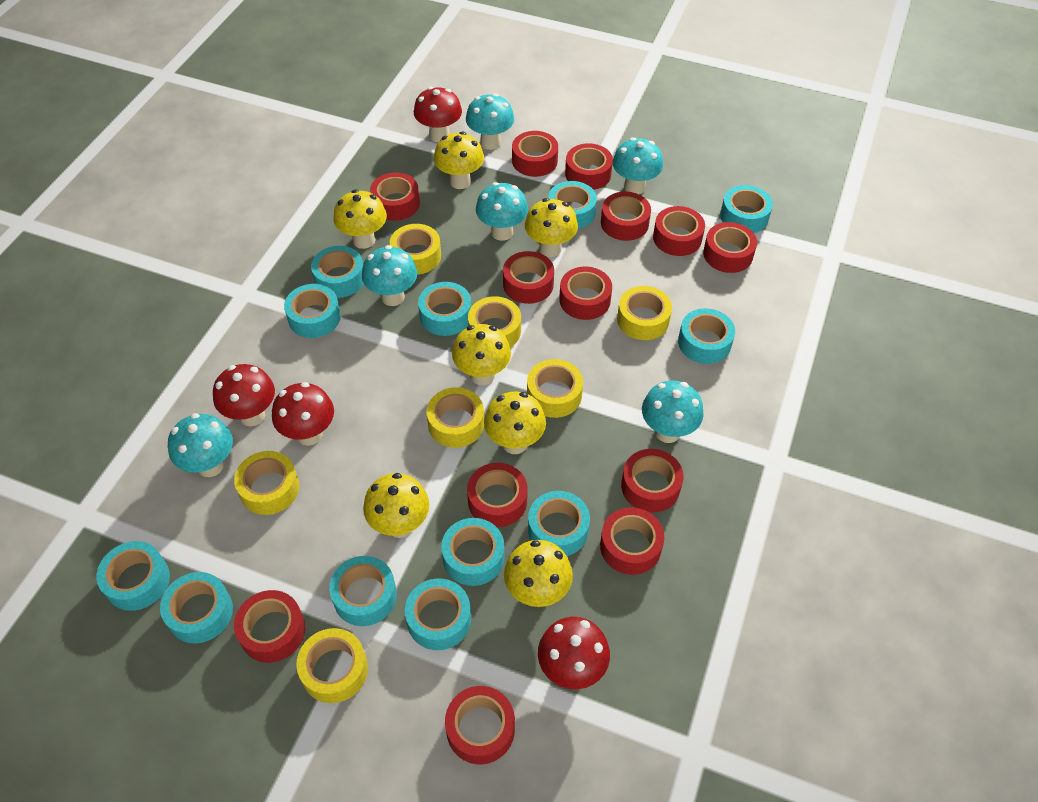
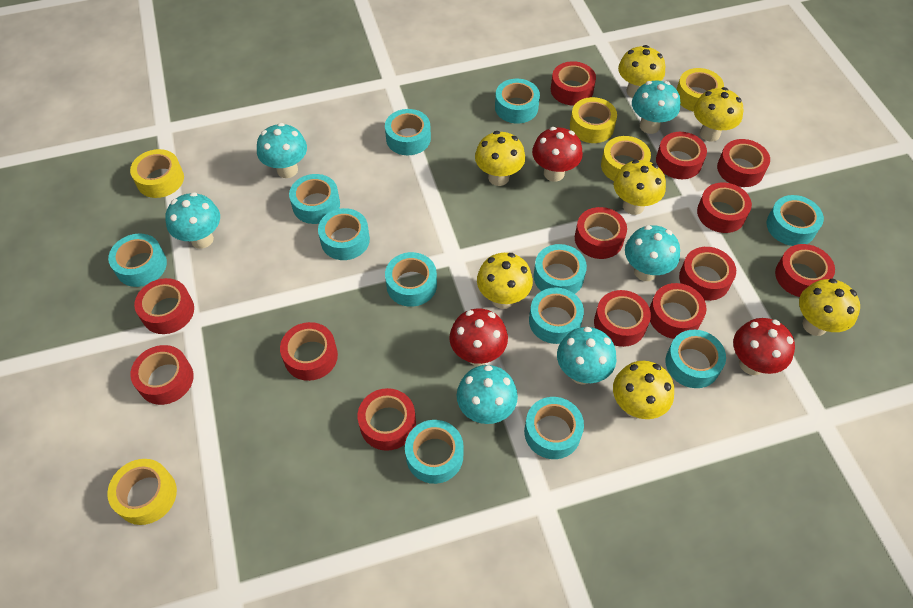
red mushroom: 4 -> 3
yellow tape: 7 -> 5

